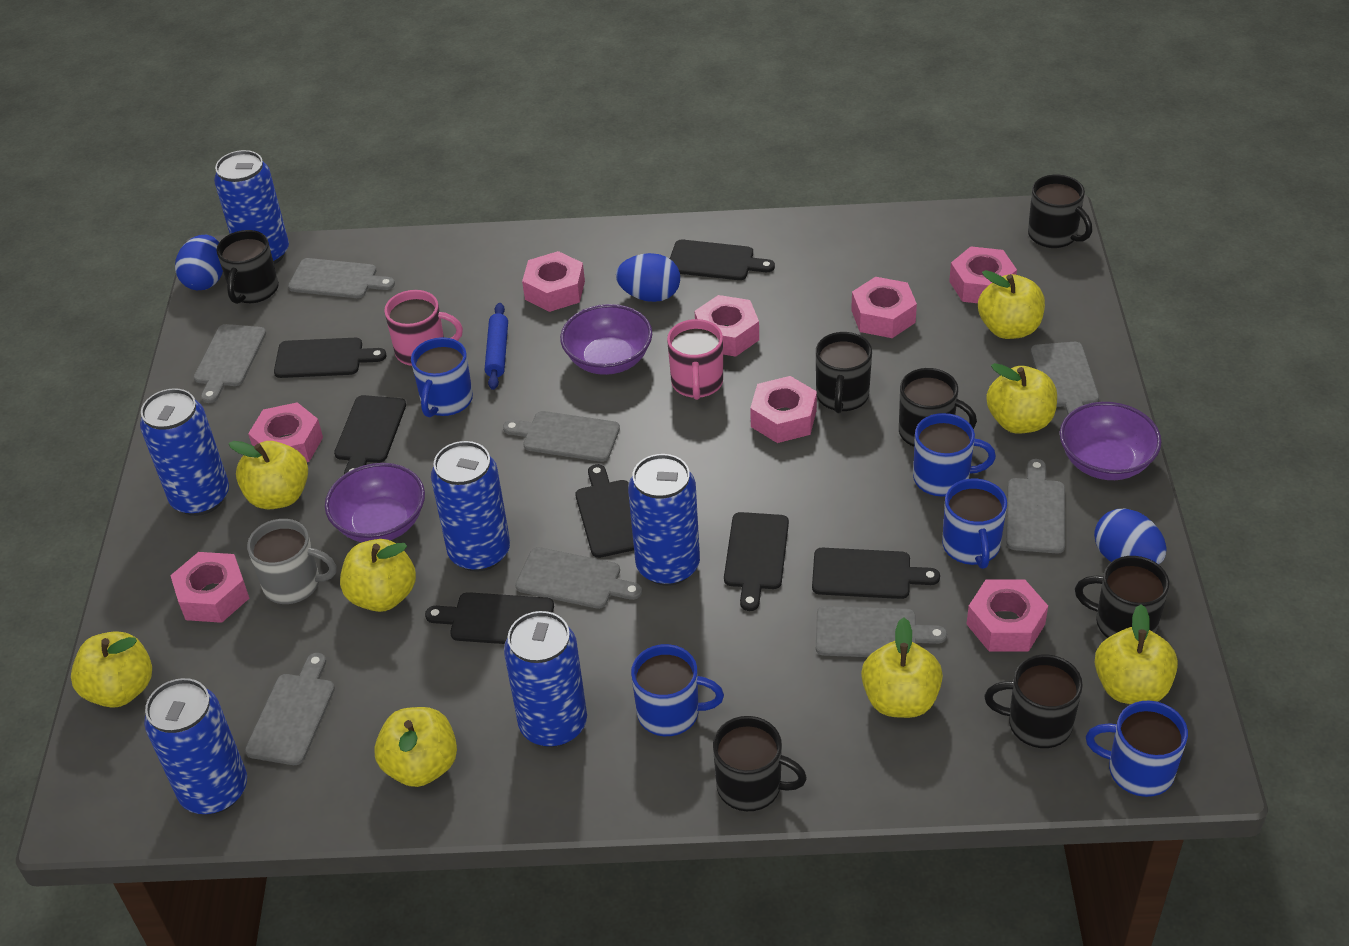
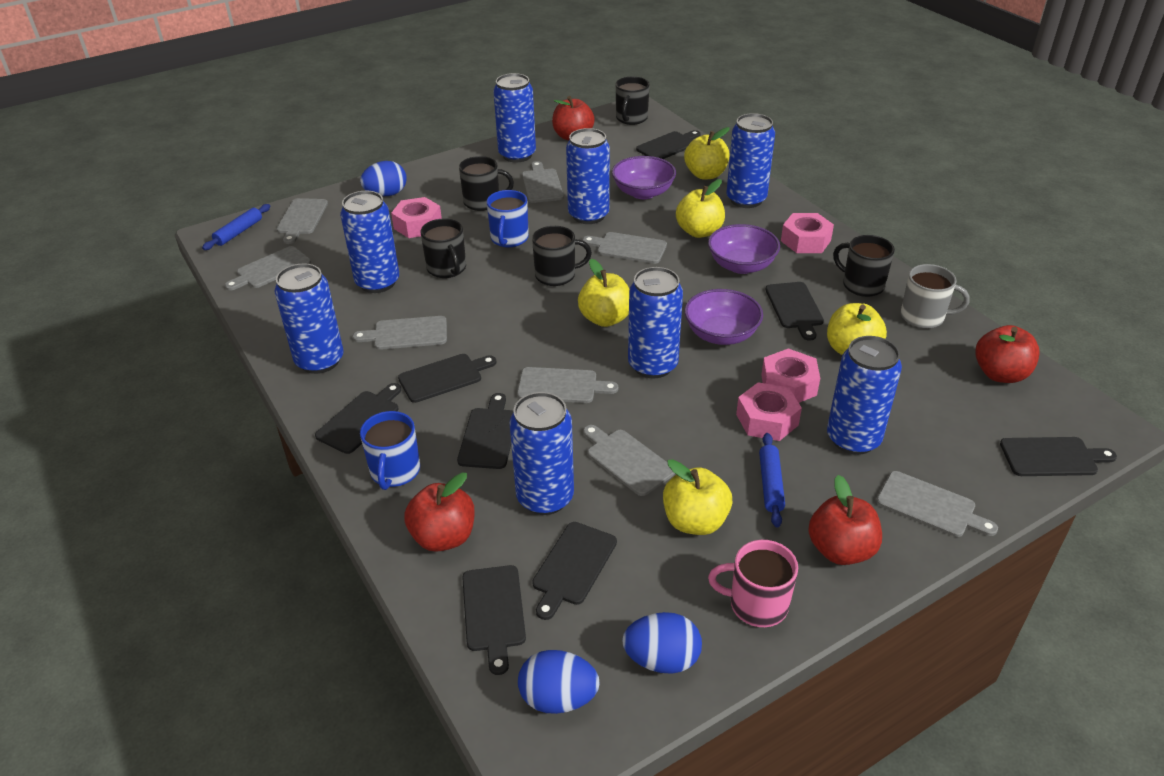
black cutting board: 7 -> 8
black mug: 7 -> 5
blue can: 6 -> 8
blue mug: 5 -> 2
blue rolling pin: 1 -> 2
pink mug: 2 -> 1
pink nut: 8 -> 4
red apple: 0 -> 4
yellow apple: 8 -> 5

